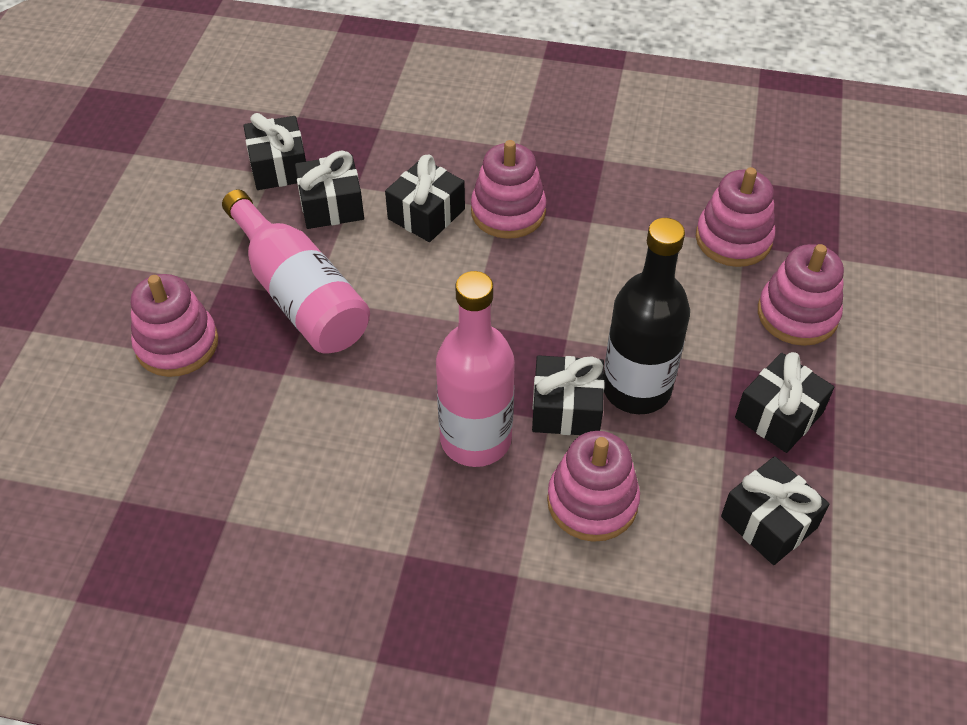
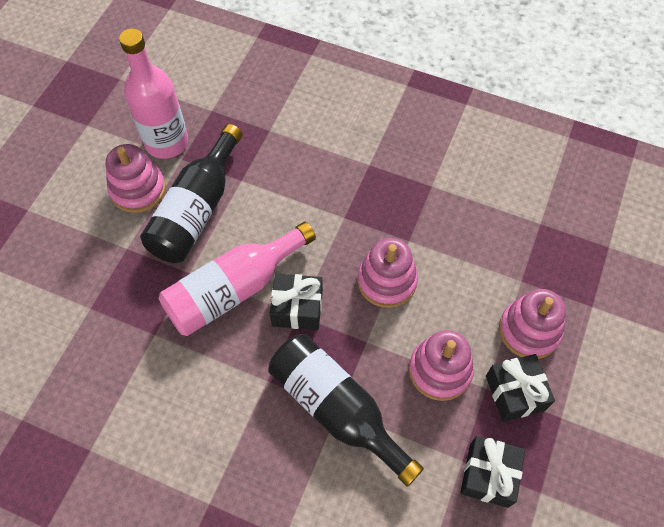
black bottle: 1 -> 2
black gift: 6 -> 3
pink stacking toy: 5 -> 4

